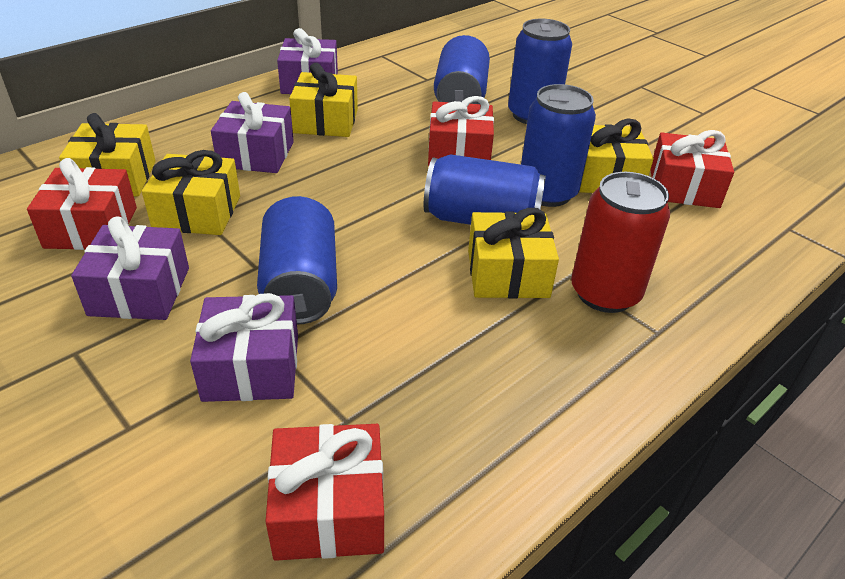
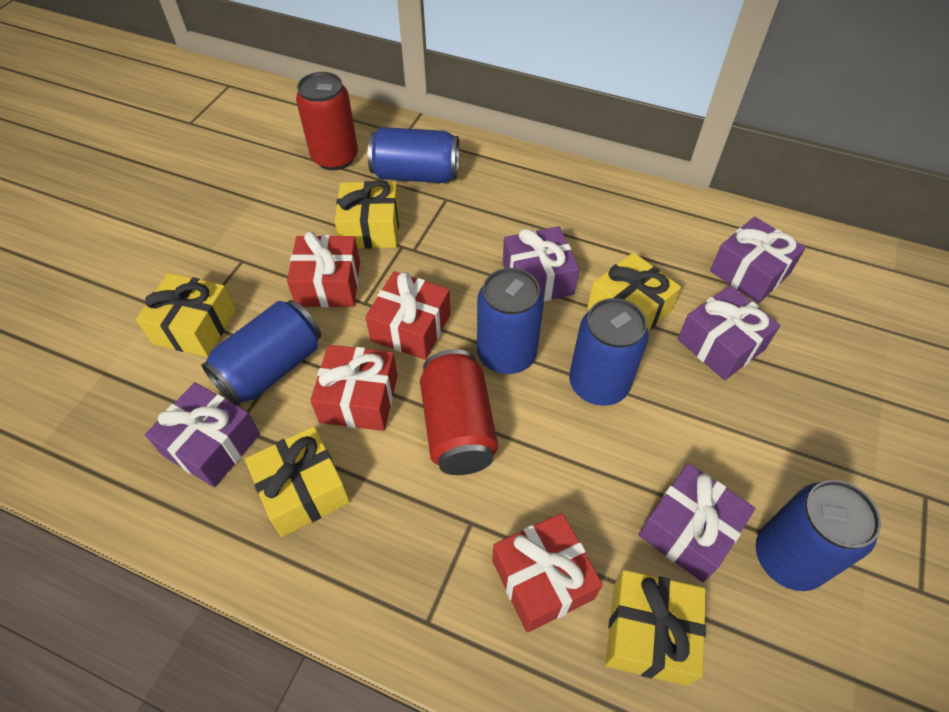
purple gift: 4 -> 5
red can: 1 -> 2

